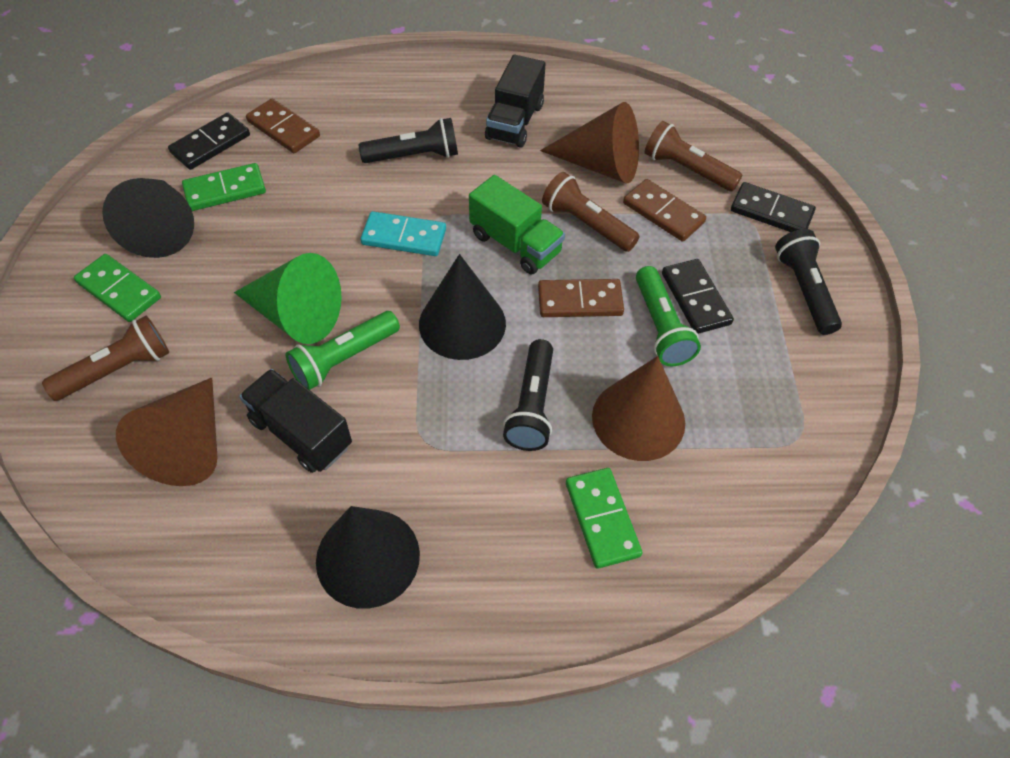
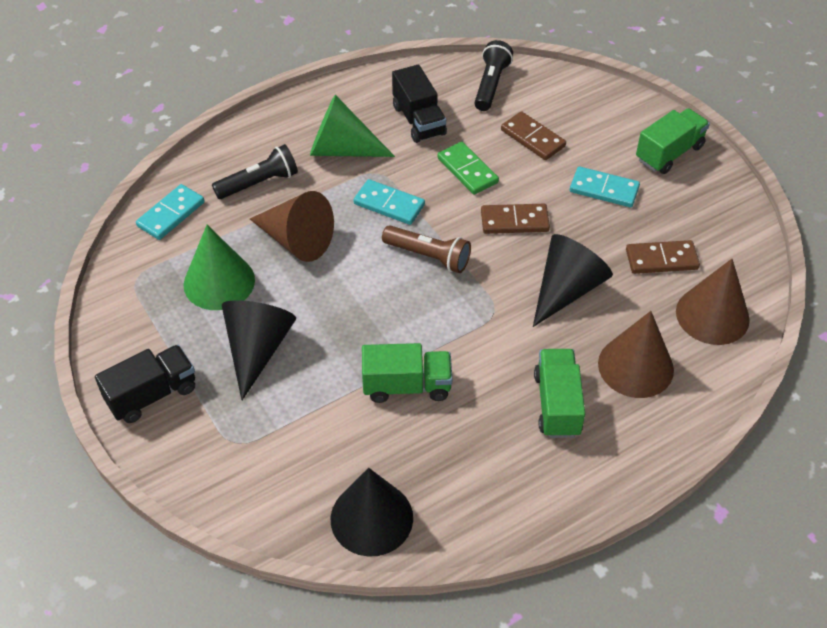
black domino: 3 -> 0
black flashlight: 3 -> 2
brown flashlight: 3 -> 1
green cone: 1 -> 2
green domino: 3 -> 1
green flashlight: 2 -> 0
green truck: 1 -> 3
turquoise domino: 1 -> 3

